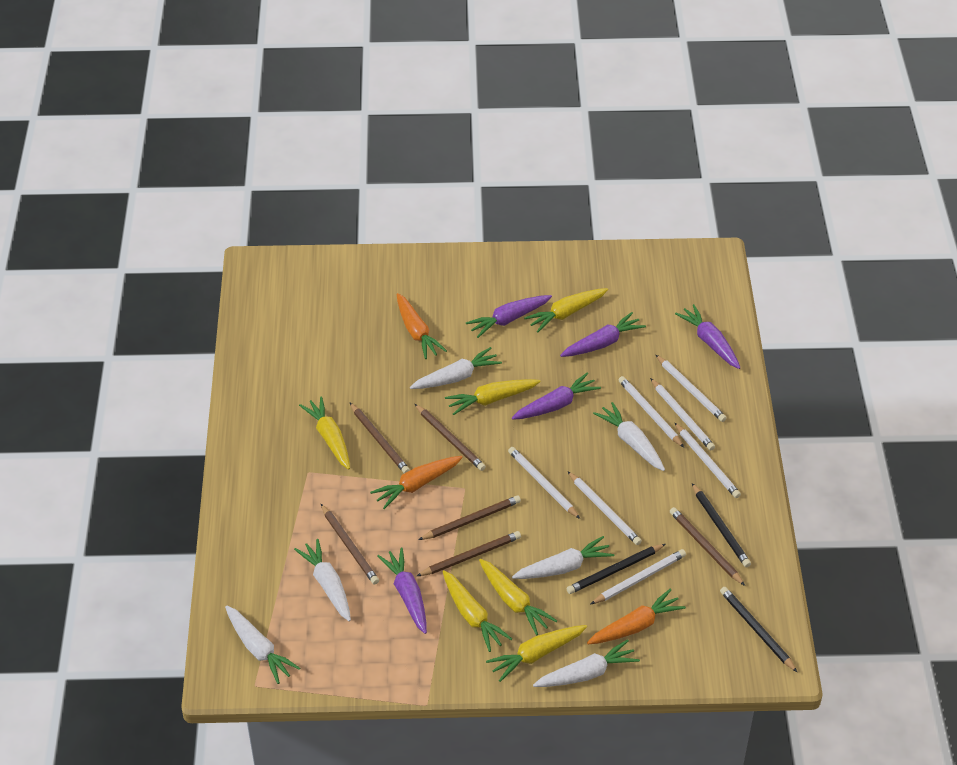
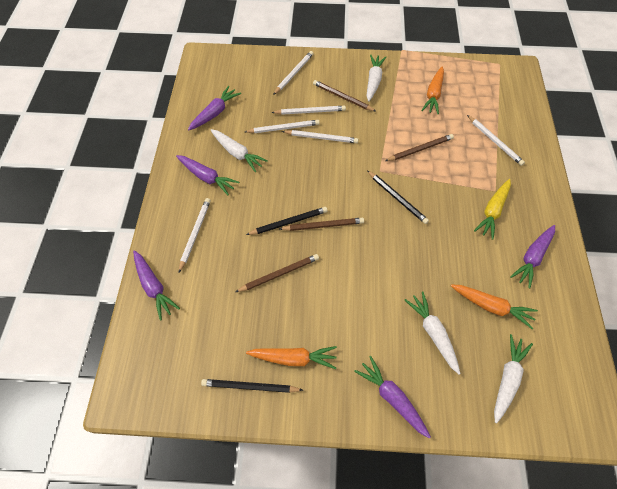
brown pencil: 6 -> 4
white carrot: 6 -> 4
white pencil: 7 -> 6
yellow carrot: 6 -> 1

